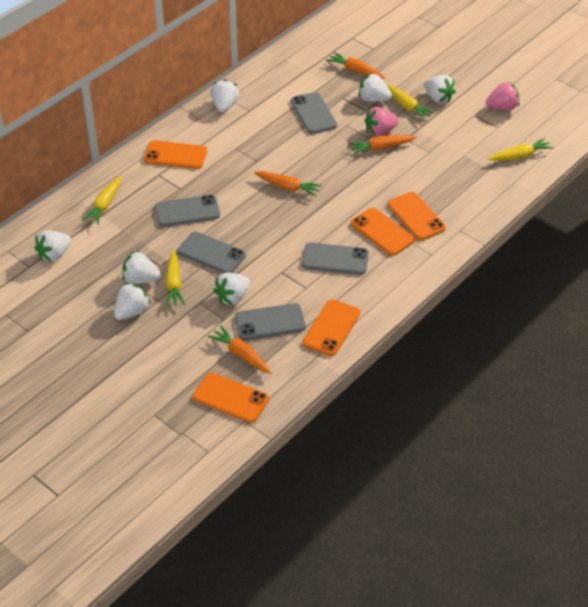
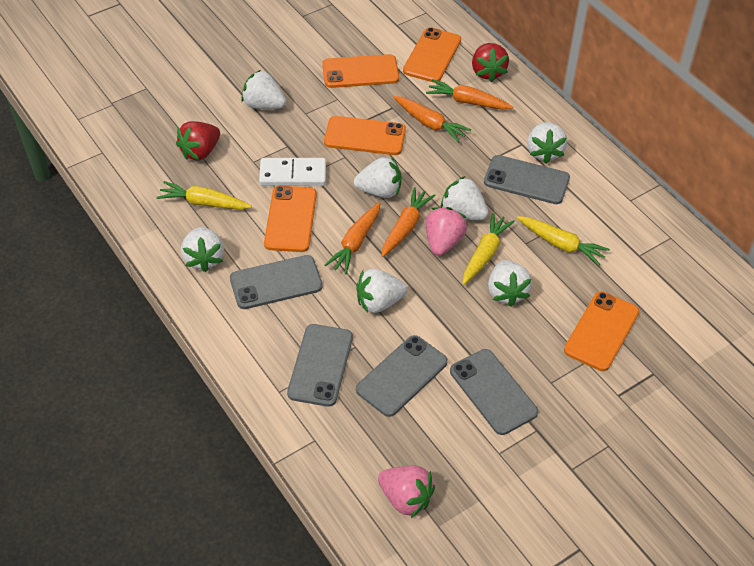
red strawberry: 0 -> 2
white domino: 0 -> 1
yellow carrot: 4 -> 3

